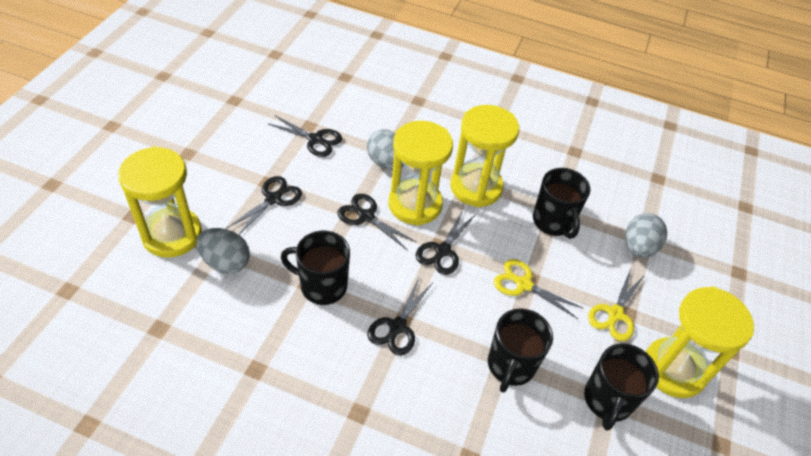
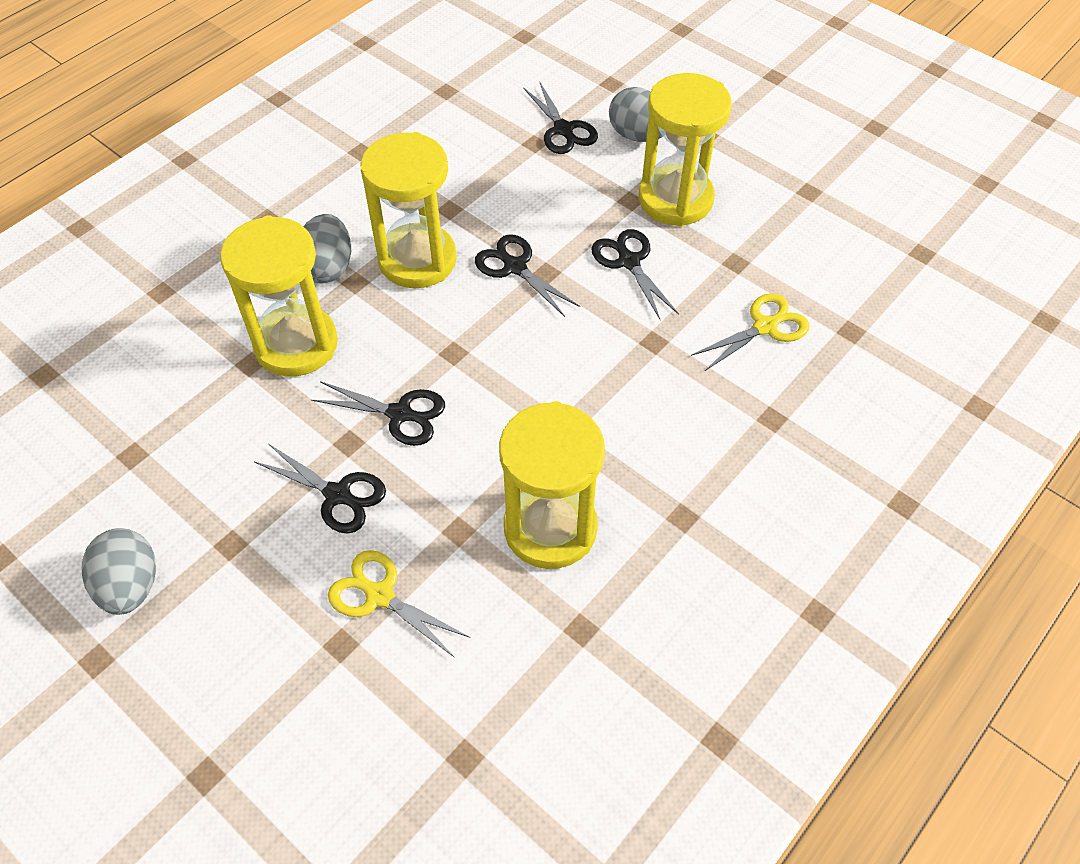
black mug: 4 -> 0

